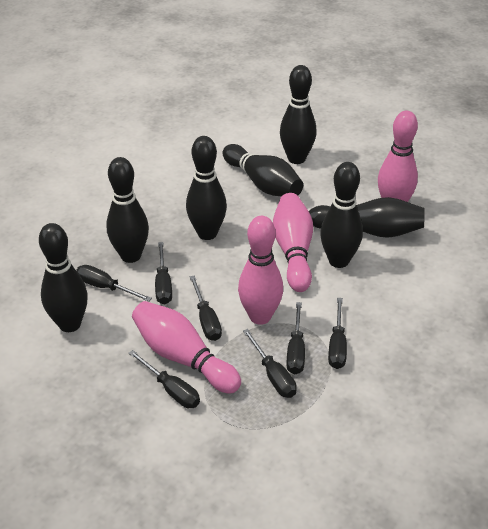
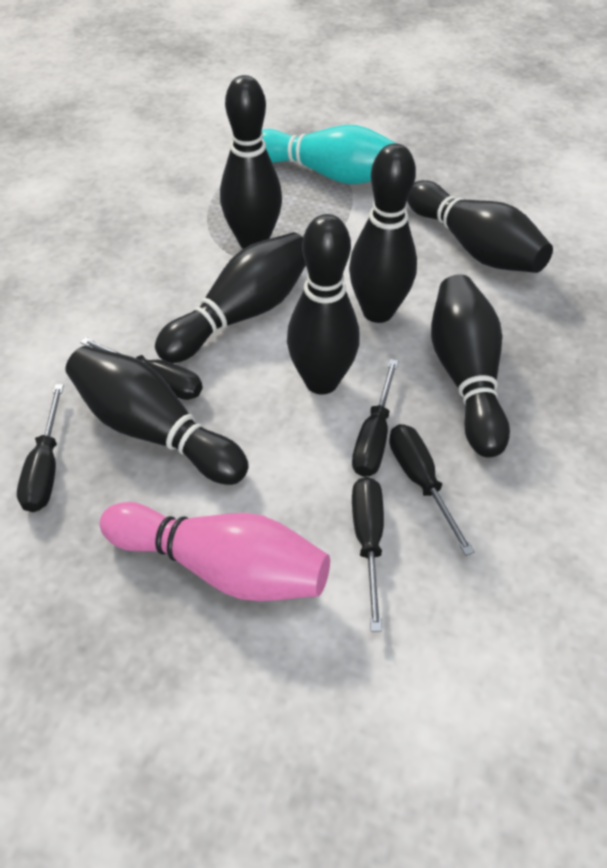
black screwdriver: 7 -> 5
pink bowling pin: 4 -> 1
turquoise bowling pin: 0 -> 1

